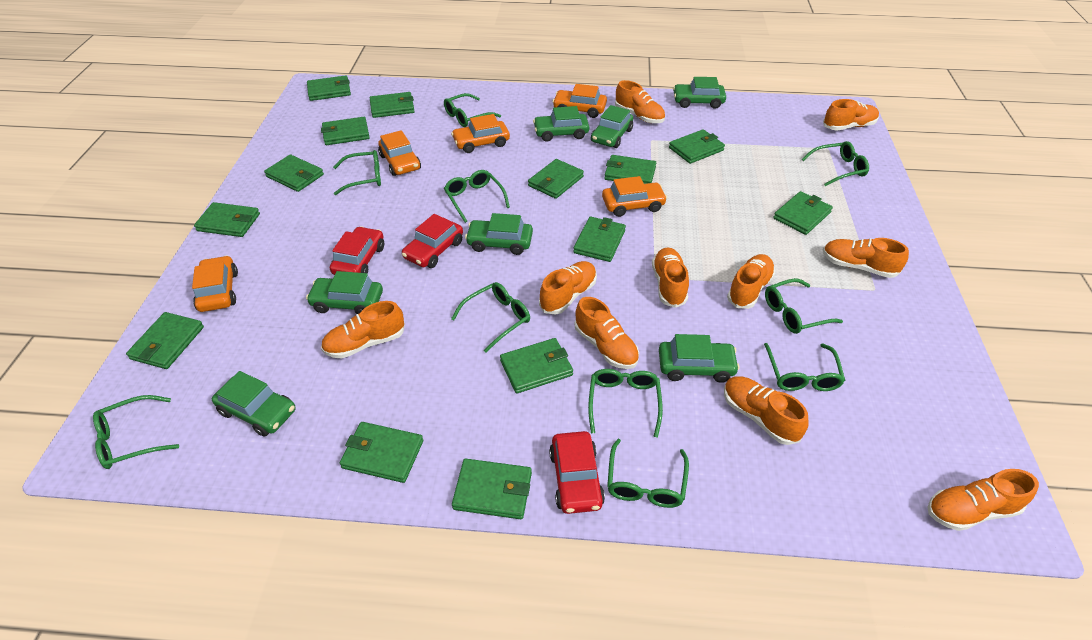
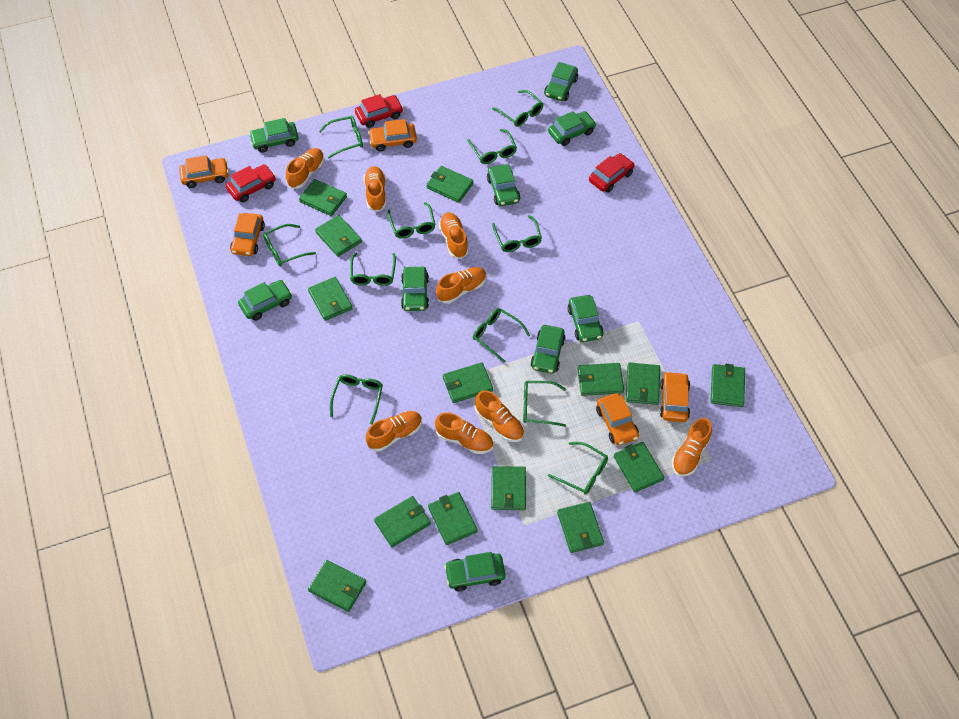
green car: 7 -> 9
green glasses: 10 -> 11
orange shoe: 10 -> 8

